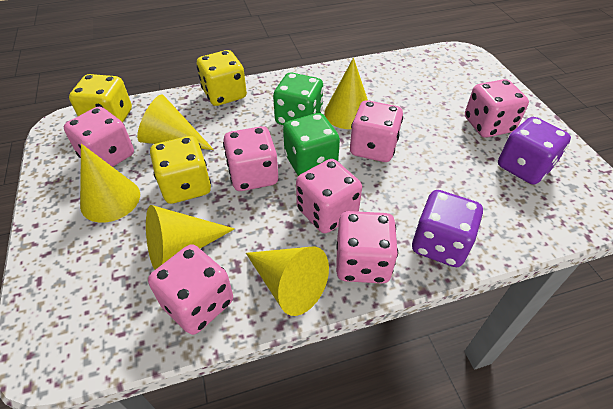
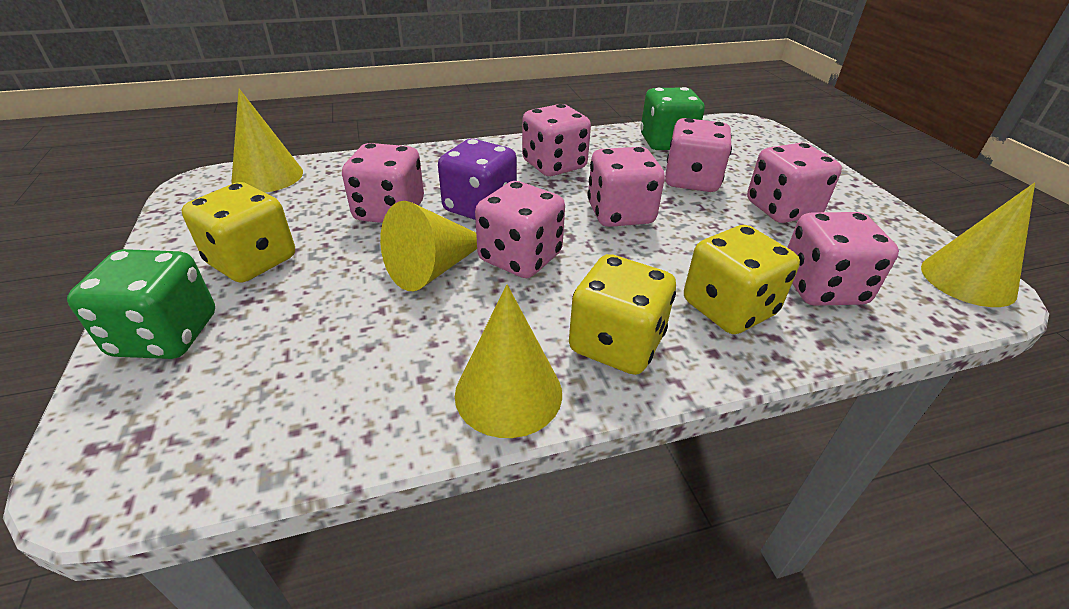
purple dice: 2 -> 1
yellow cone: 5 -> 4

